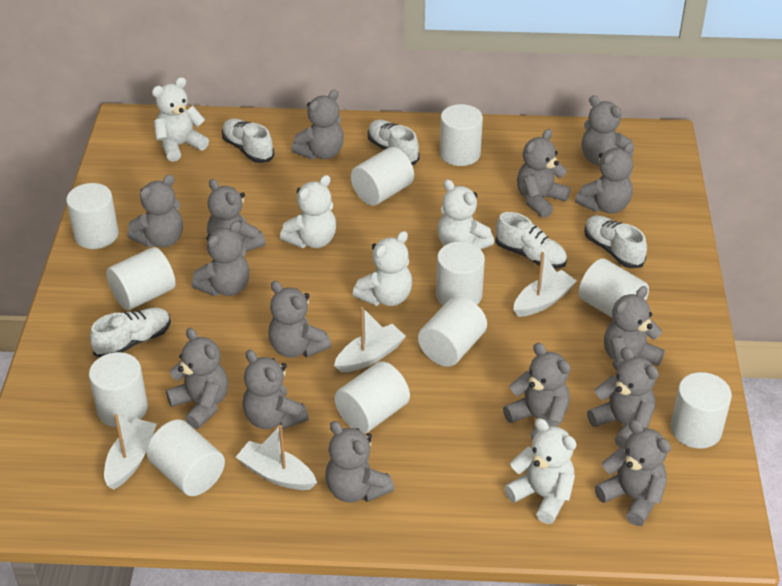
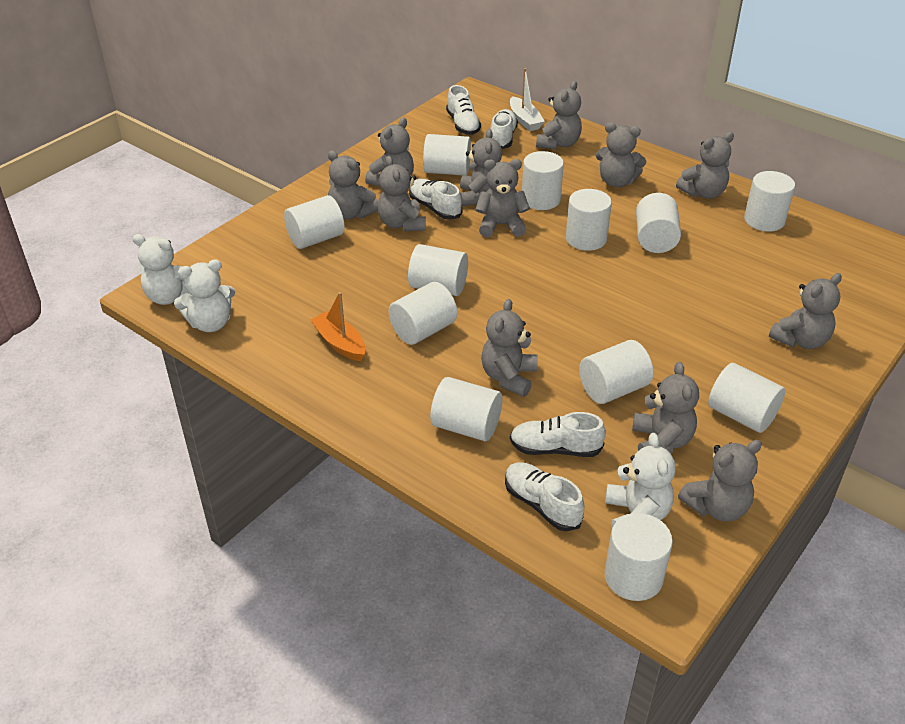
grey teddy bear: 15 -> 12
orange boat: 0 -> 1
white boat: 4 -> 1
white cylinder: 11 -> 12
white teddy bear: 5 -> 3

